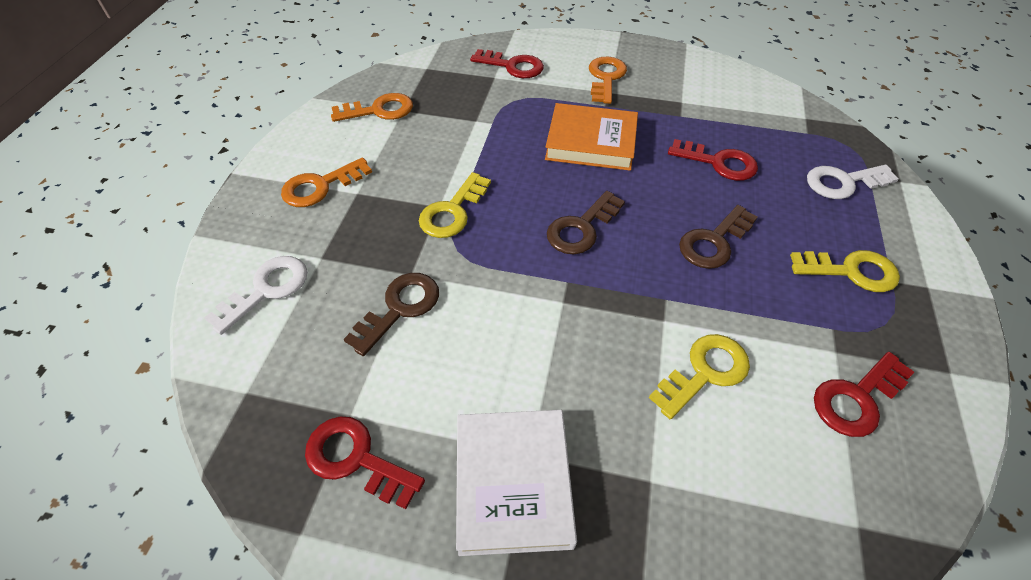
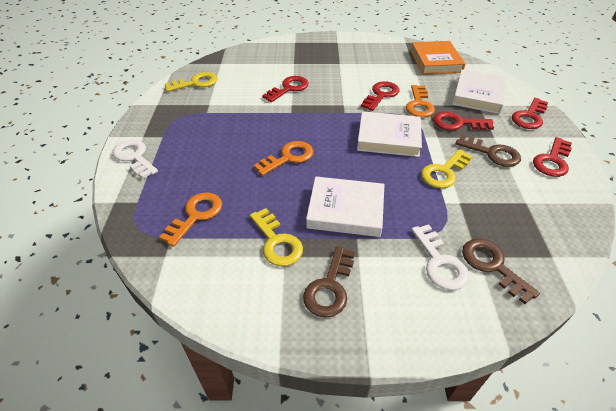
red key: 4 -> 5
white book: 1 -> 3

